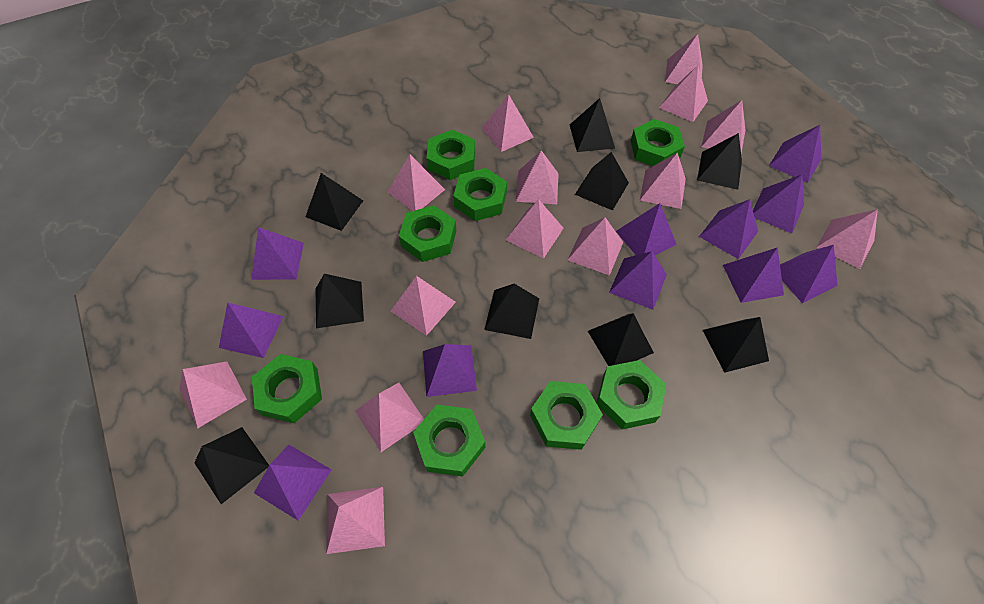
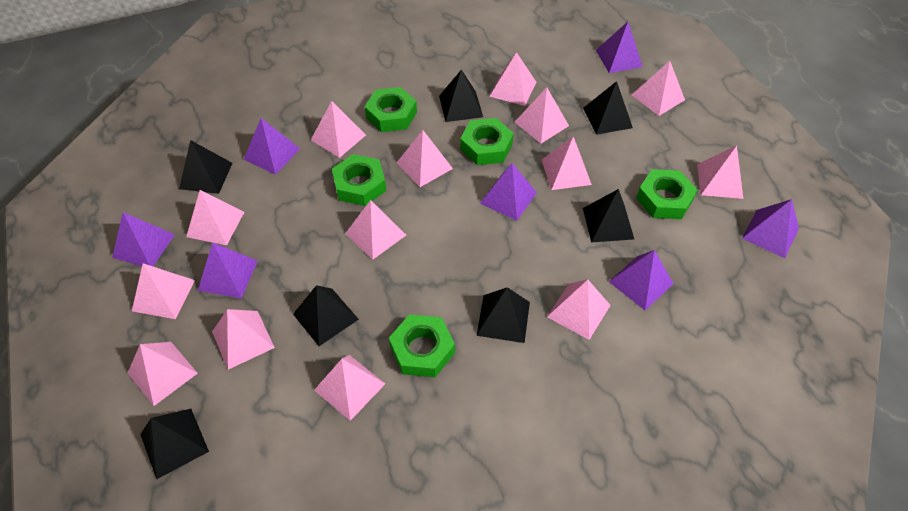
black pyramid: 9 -> 7
green nut: 8 -> 5
purple pyramid: 11 -> 7

